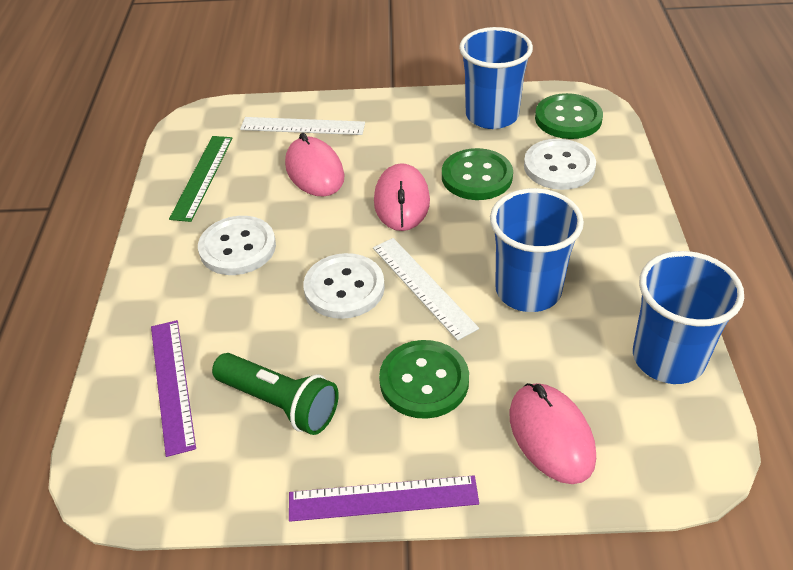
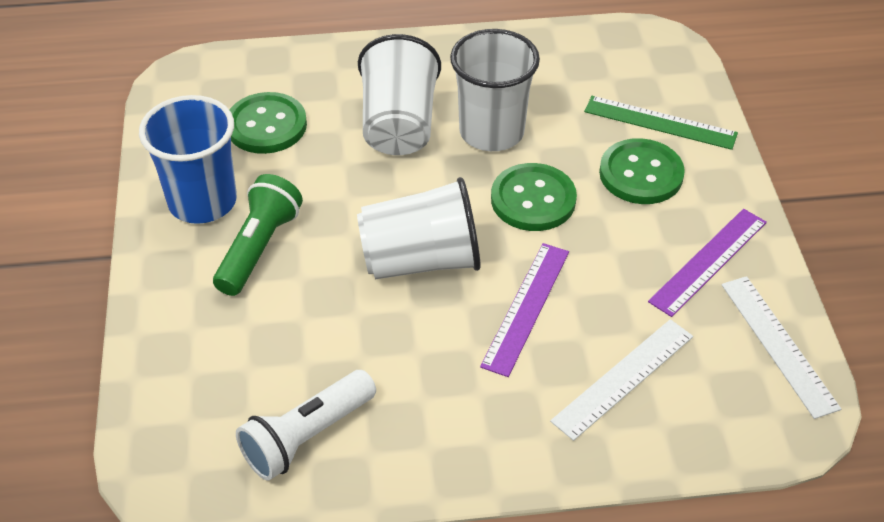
blue cup: 3 -> 1
pink mouse: 3 -> 0
white button: 3 -> 0
white cup: 0 -> 3
white flashlight: 0 -> 1

